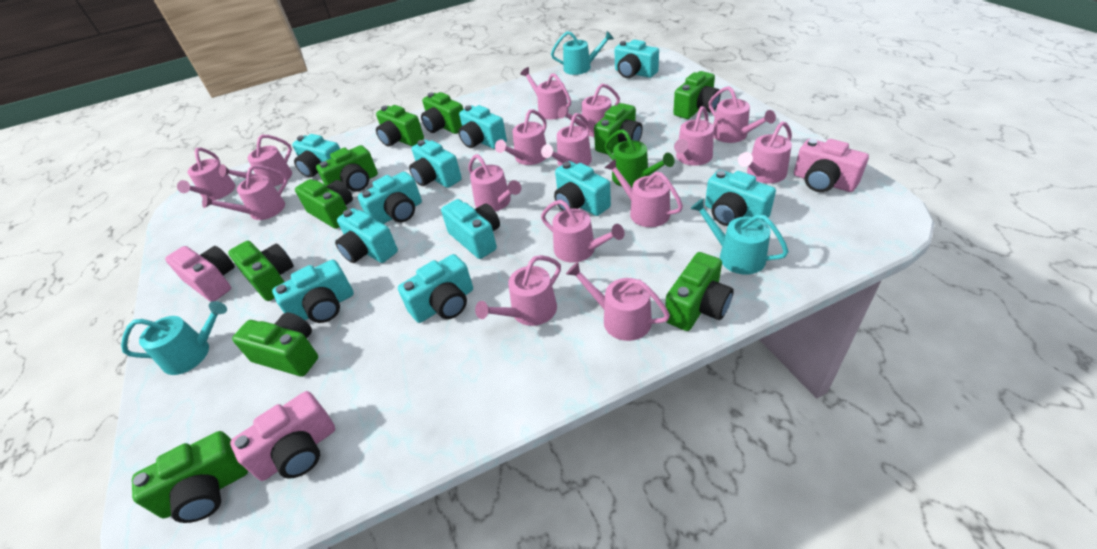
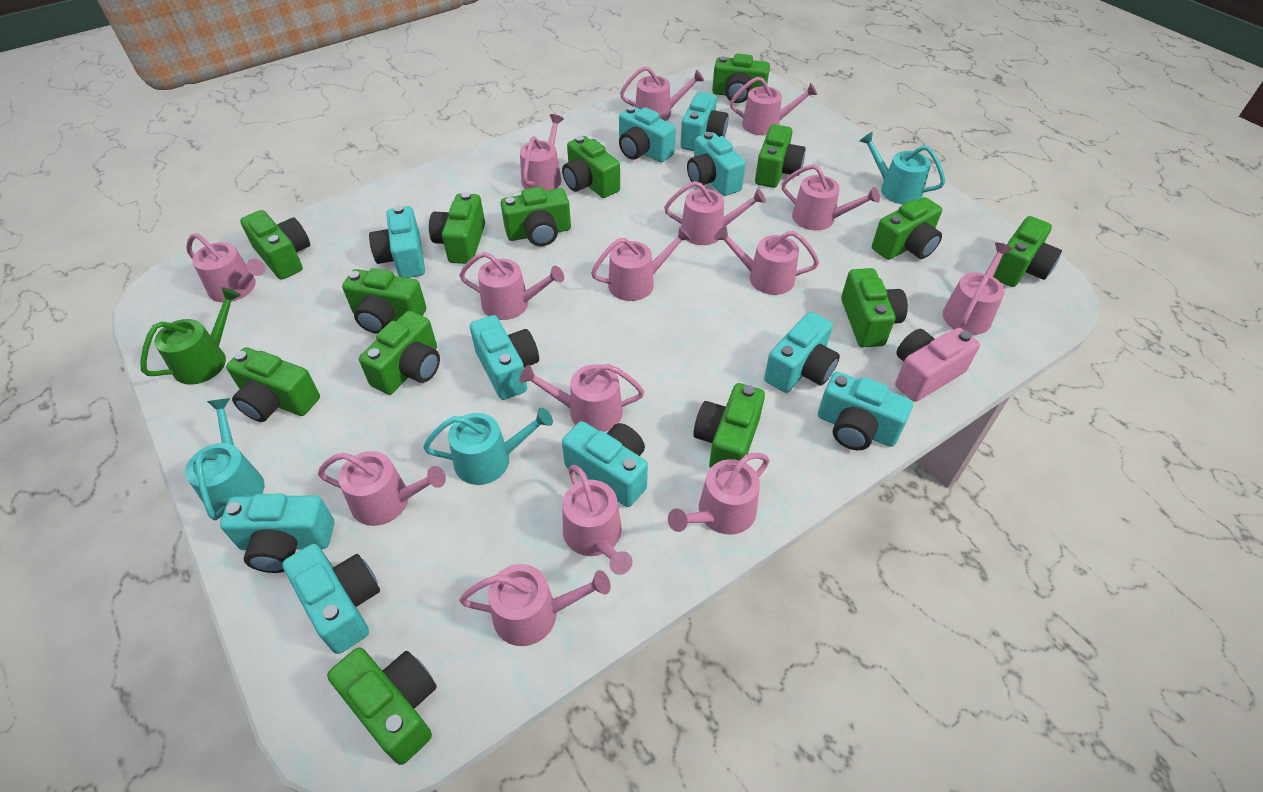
green camera: 10 -> 14
pink camera: 3 -> 1
turquoise camera: 11 -> 10

